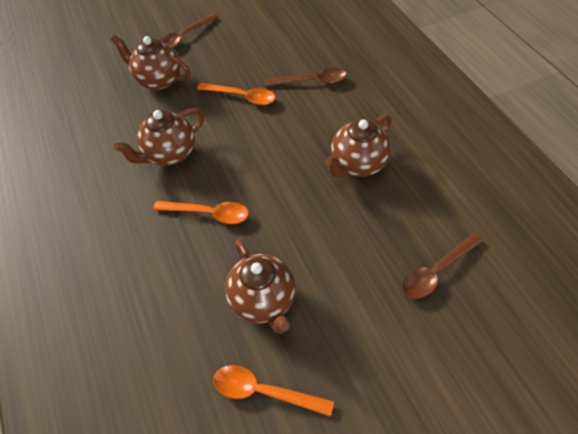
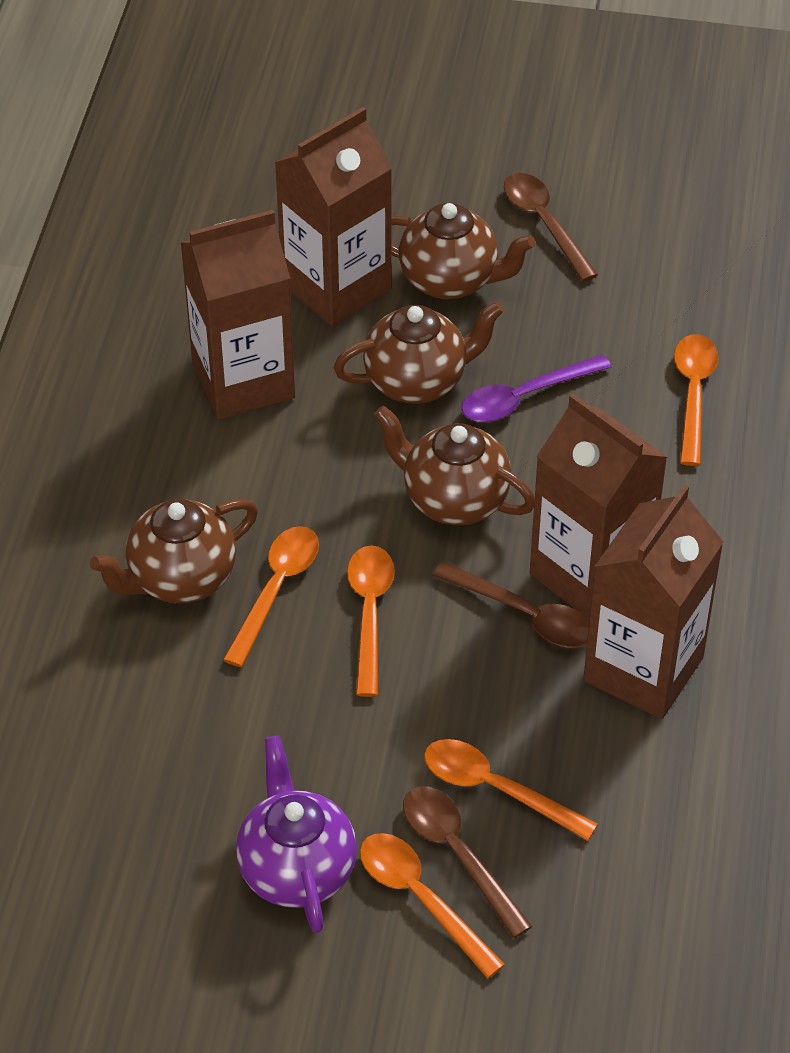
brown carton: 0 -> 4
orange spoon: 3 -> 5
purple spoon: 0 -> 1
purple teapot: 0 -> 1

